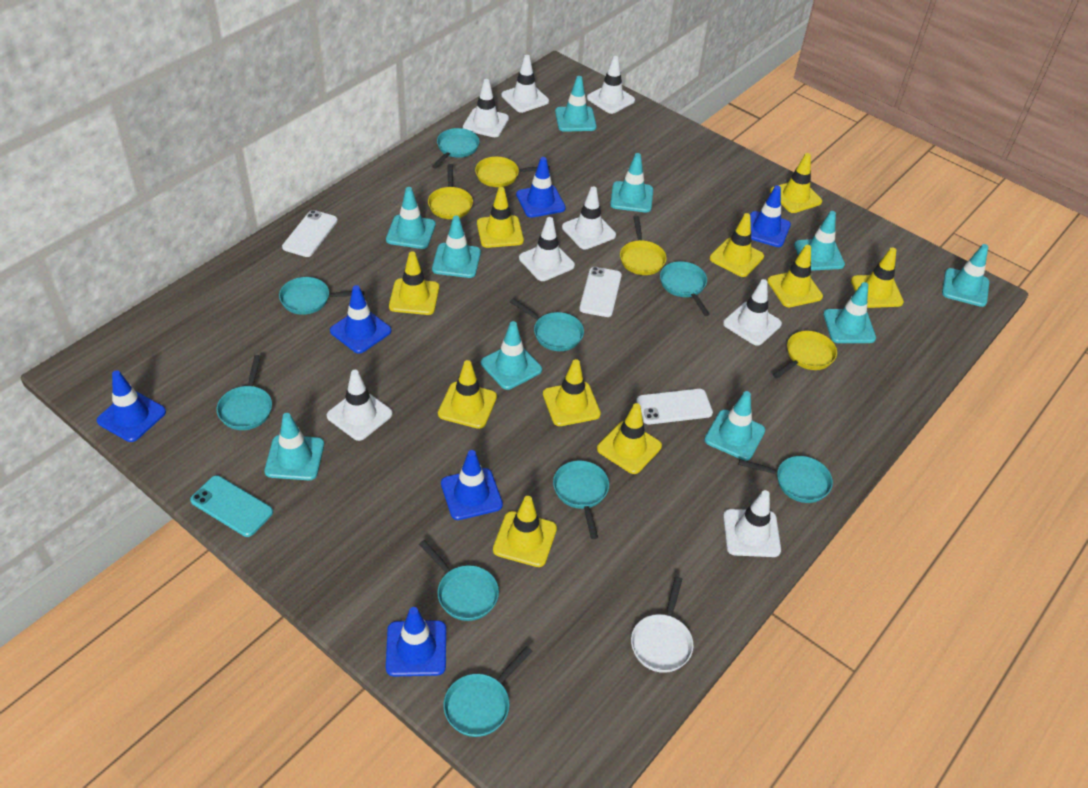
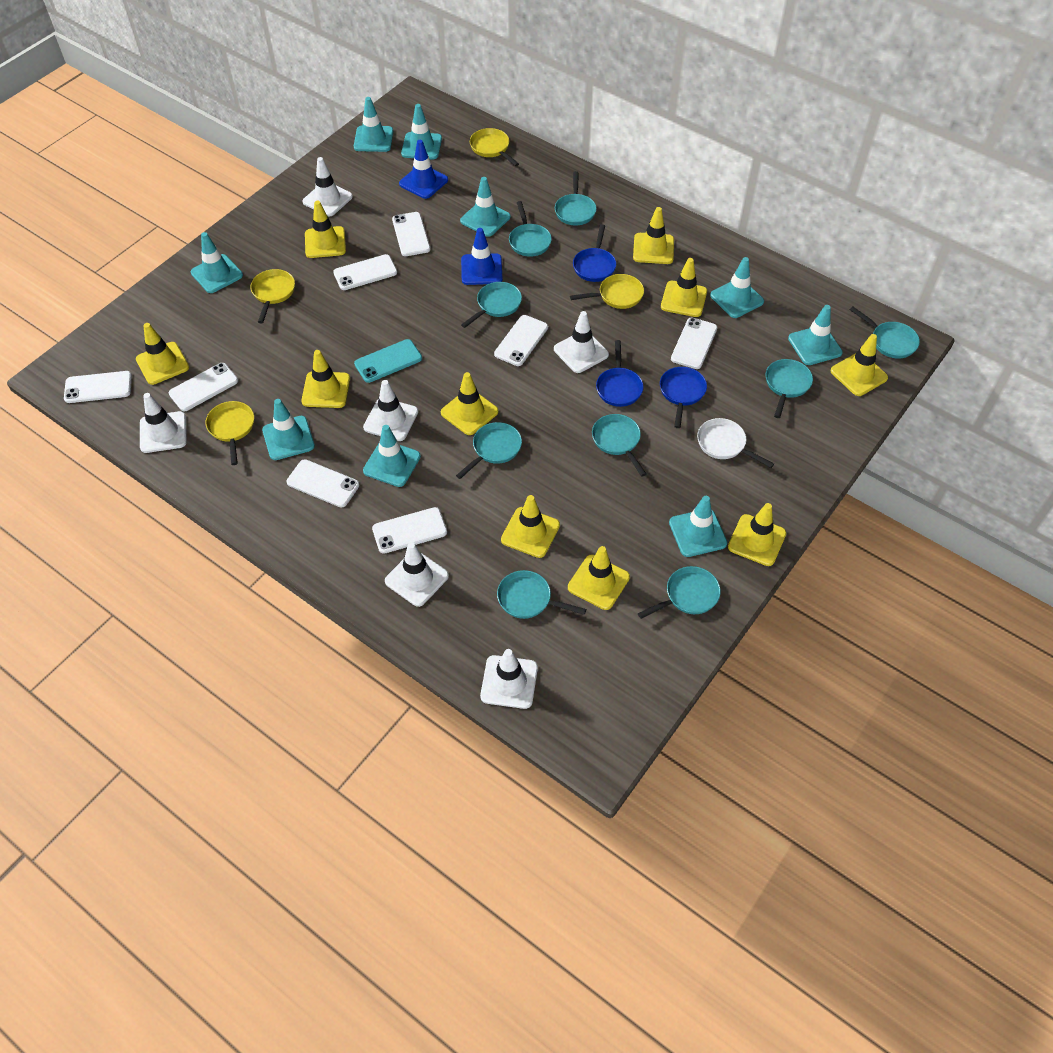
blue pan: 0 -> 3
blue traffic cone: 6 -> 2
turquoise traffic cone: 10 -> 9
white phone: 3 -> 8
white traffic cone: 8 -> 6

